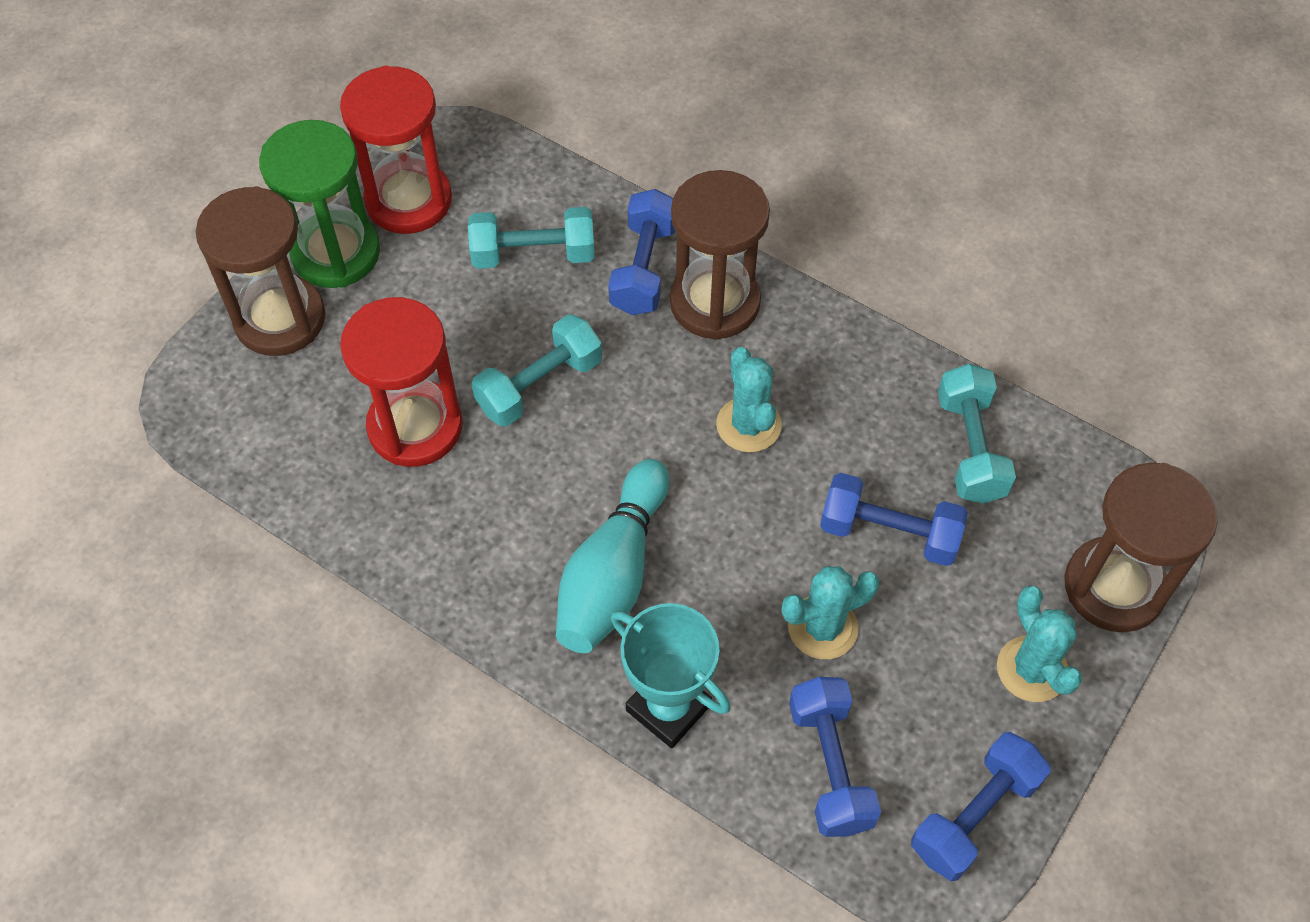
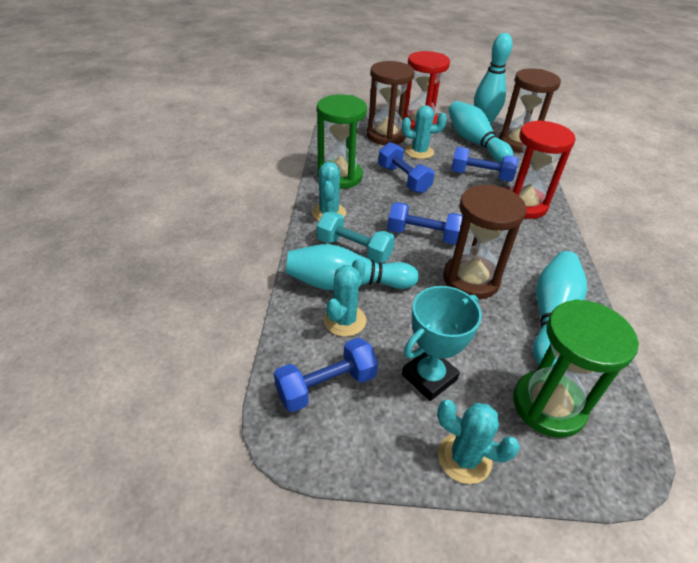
green hourglass: 1 -> 2
turquoise bowling pin: 1 -> 4
turquoise cactus: 3 -> 4
turquoise dumbbell: 3 -> 1

